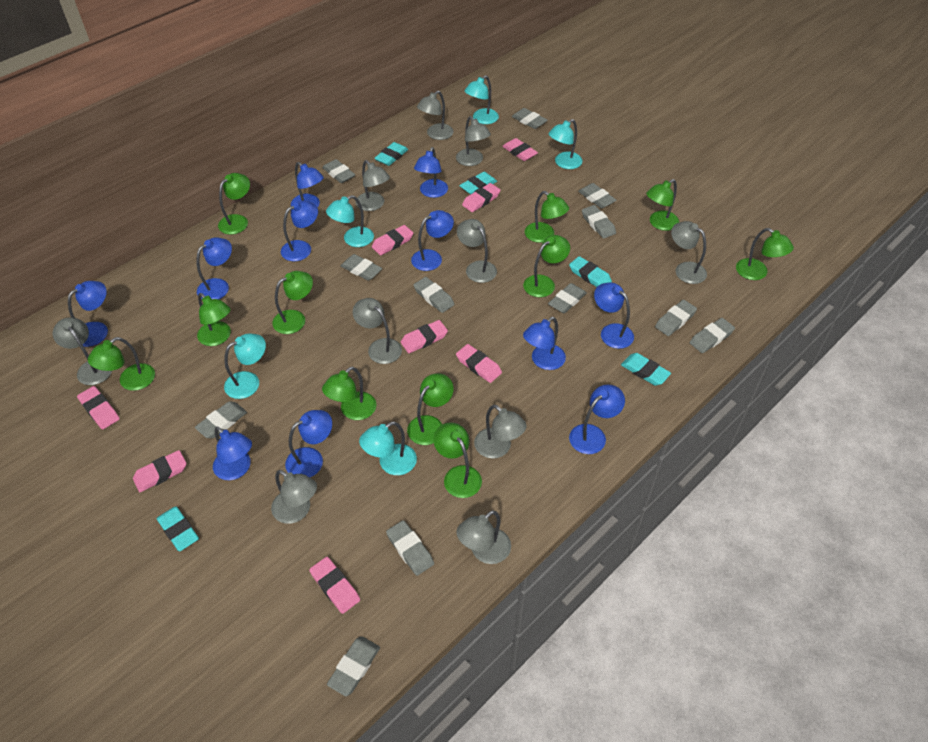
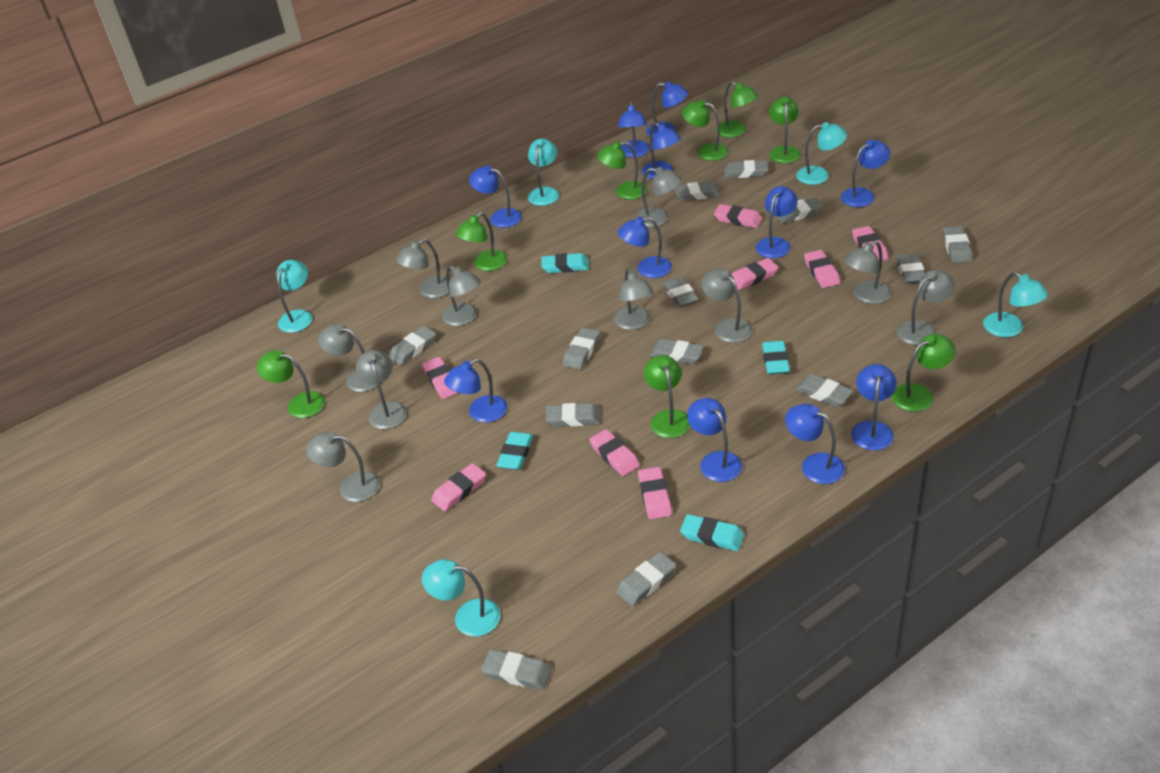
green lamp: 11 -> 8
grey eraser: 12 -> 13
turquoise eraser: 5 -> 4

